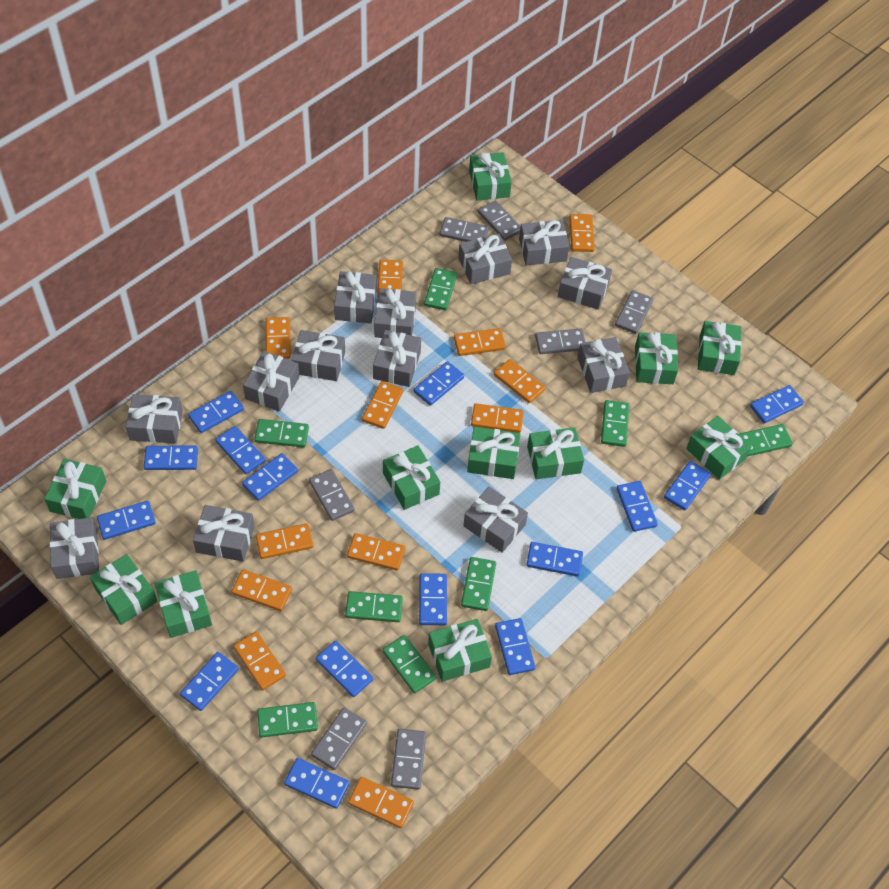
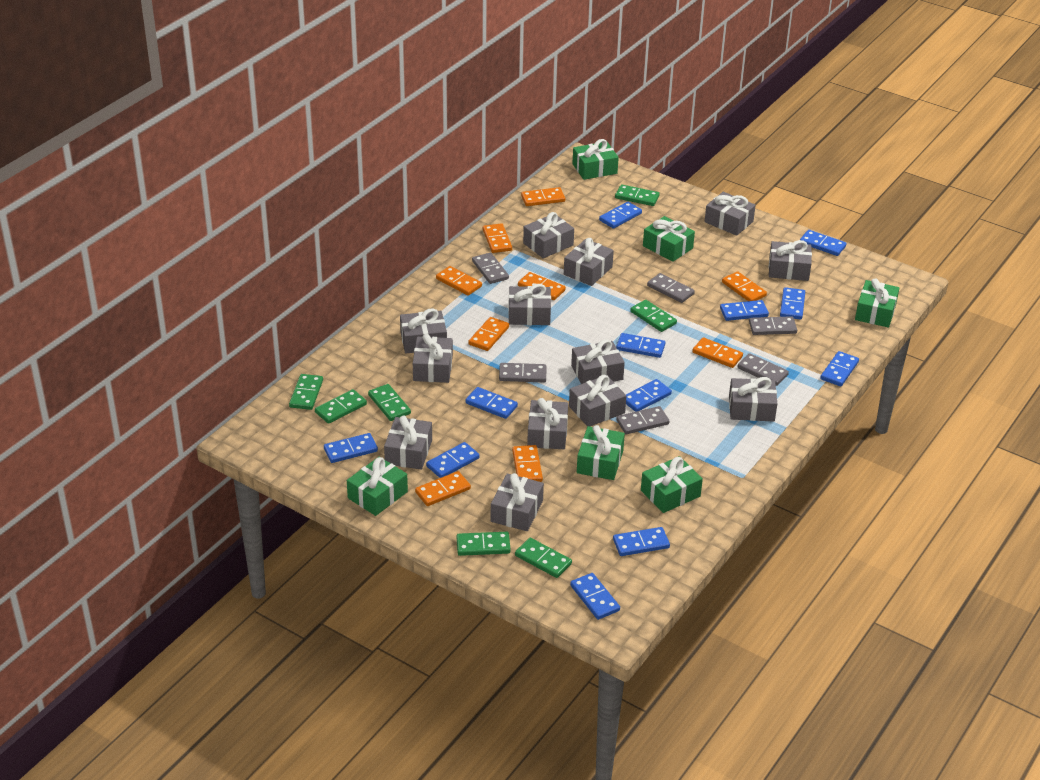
blue domino: 15 -> 12
green domino: 8 -> 7
green gift: 11 -> 6
grey domino: 7 -> 6
orange domino: 12 -> 9

